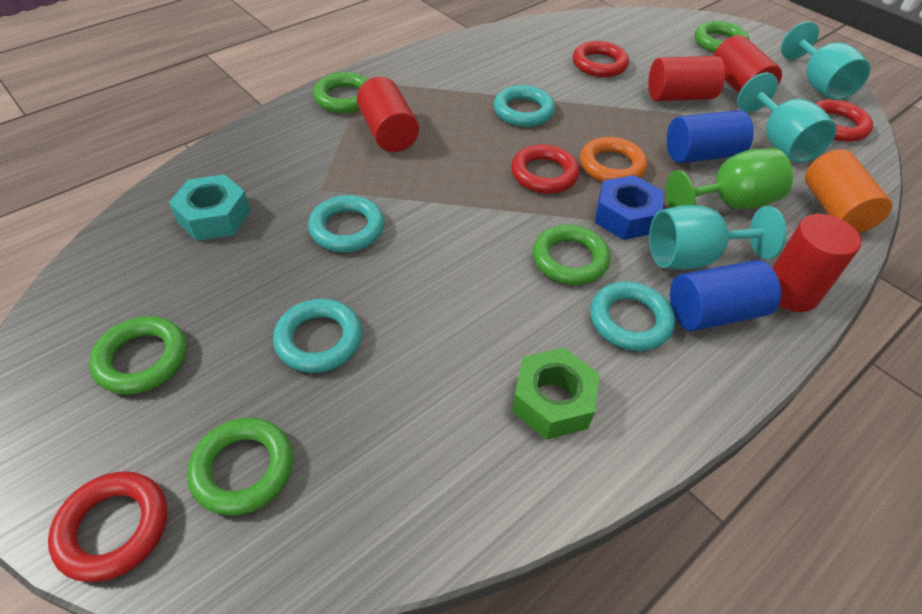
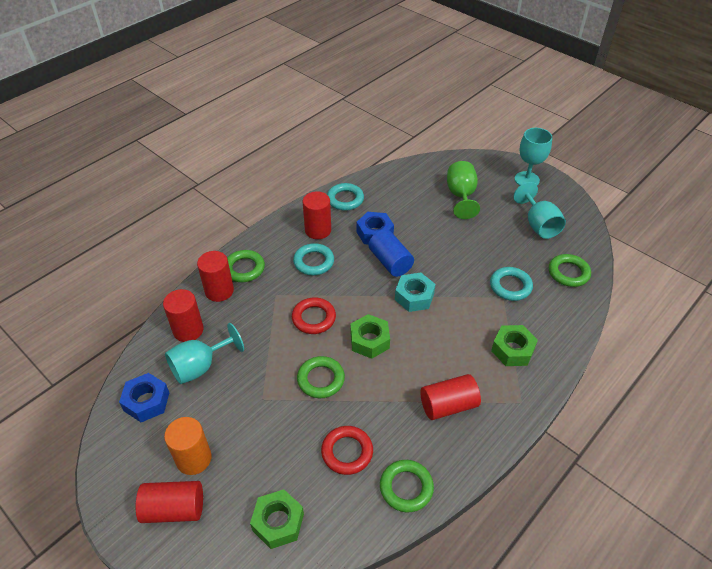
blue cylinder: 2 -> 1
blue nut: 1 -> 2
green nut: 1 -> 3
green ring: 5 -> 4
orange ring: 1 -> 0
red cylinder: 4 -> 5
red ring: 4 -> 2
turquoise ring: 4 -> 3

